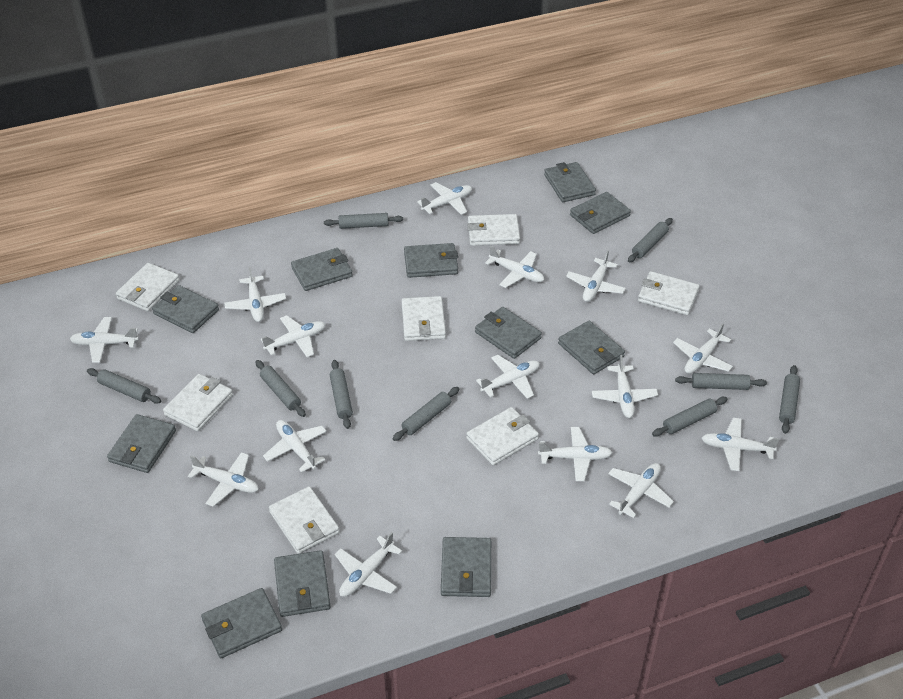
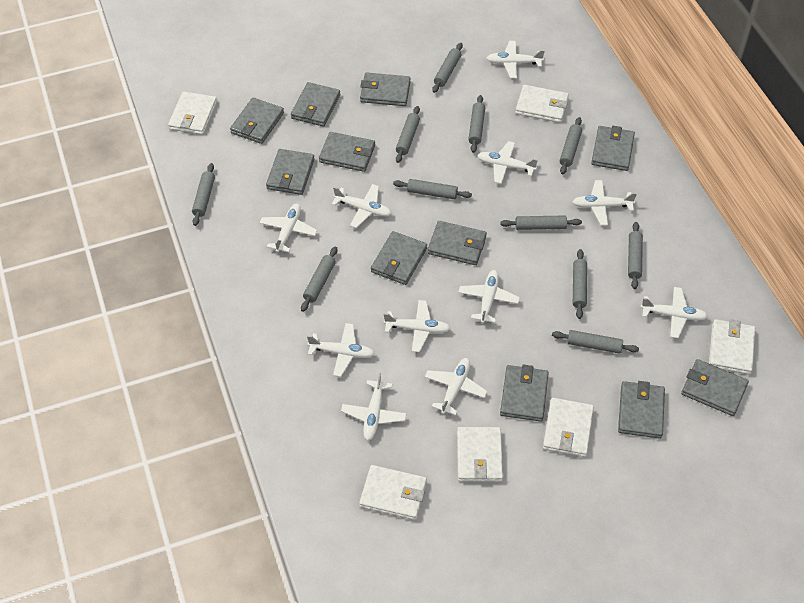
grey rolling pin: 9 -> 11
white plane: 15 -> 11
white wallet: 7 -> 6

